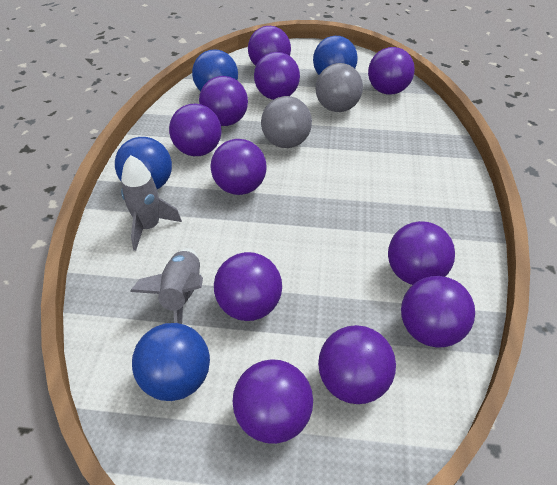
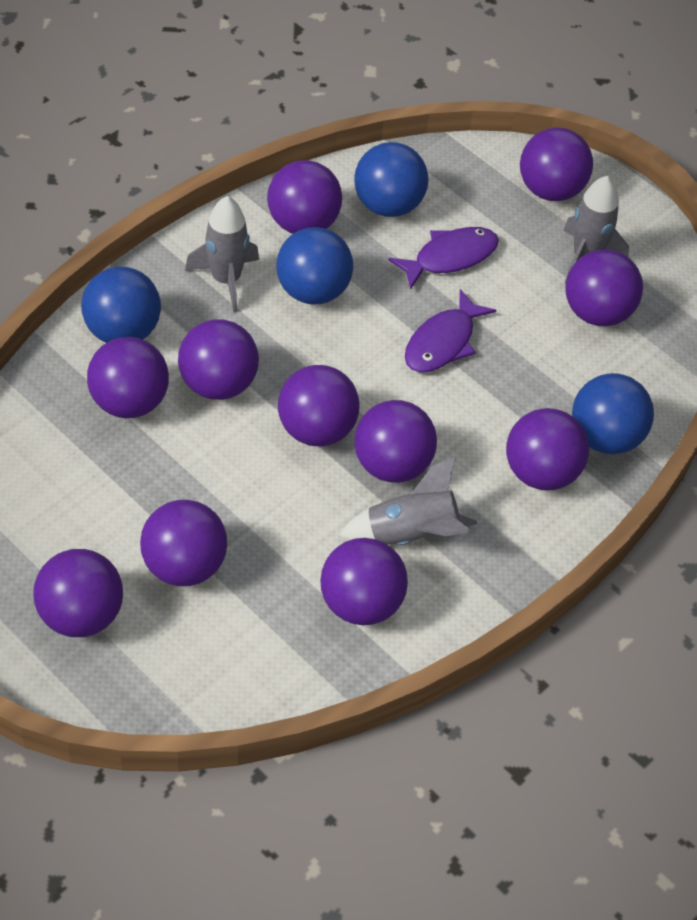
grey ball: 2 -> 0
grey rocket: 2 -> 3
purple fish: 0 -> 2

